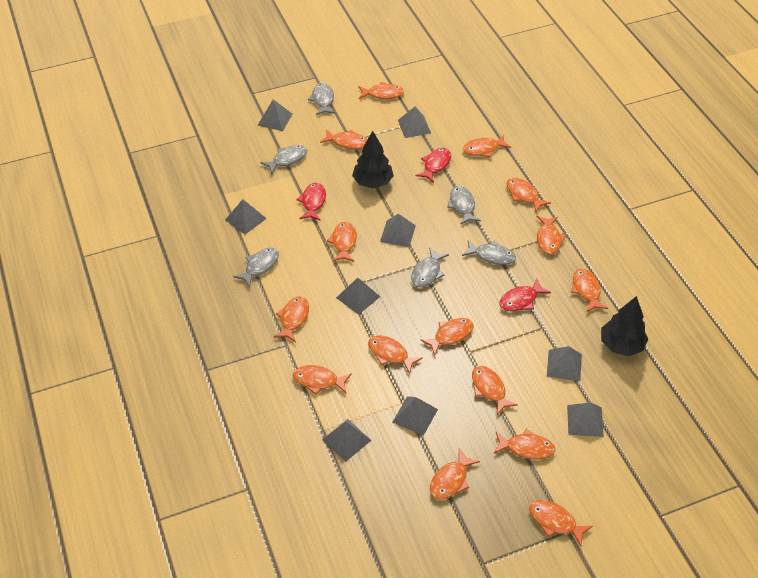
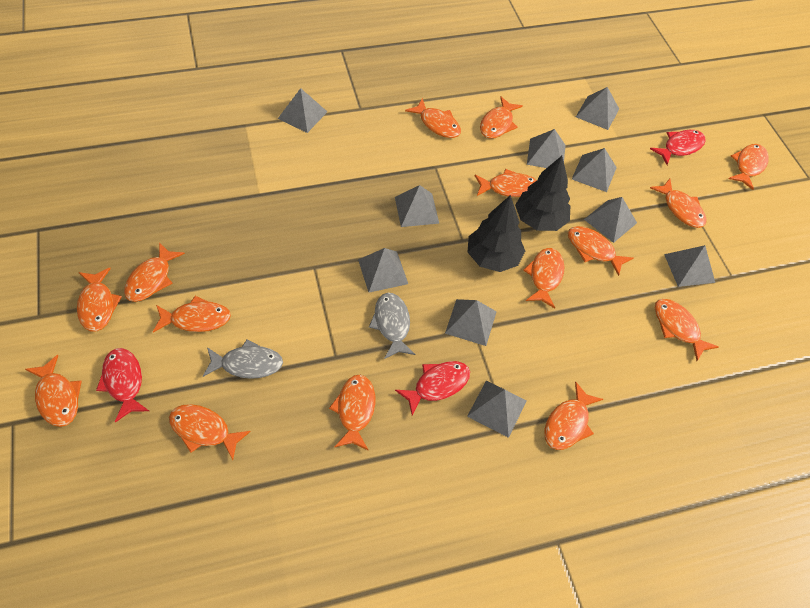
grey fish: 6 -> 2
grey pyramid: 9 -> 10

